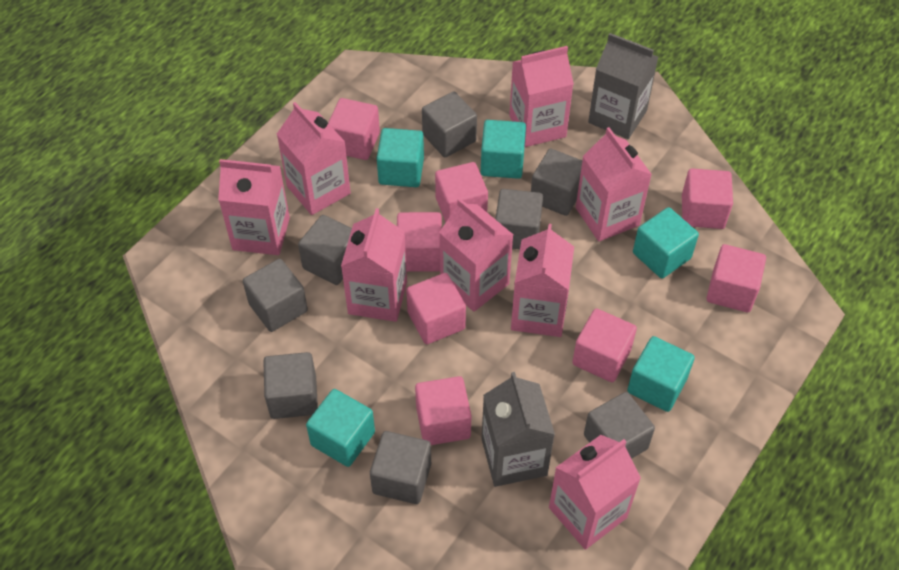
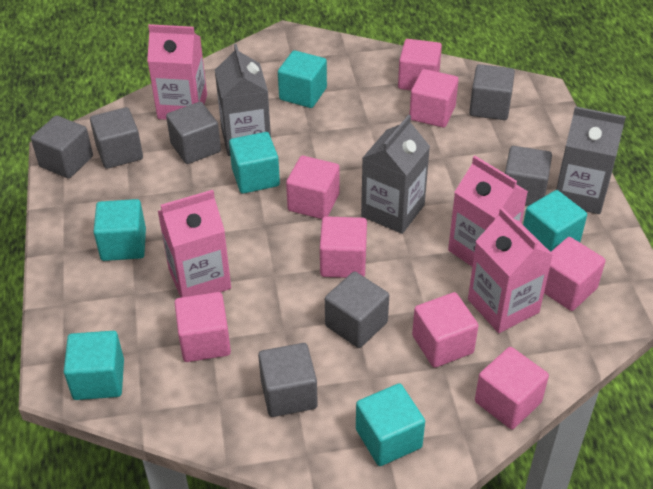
grey carton: 2 -> 3
grey cube: 8 -> 7
pink carton: 8 -> 4
turquoise cube: 5 -> 6

